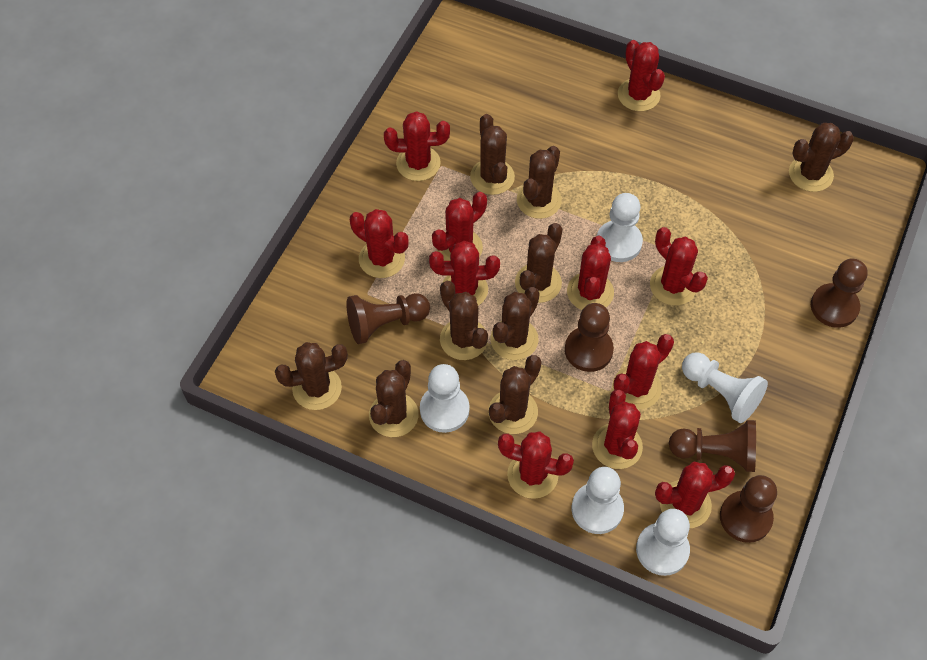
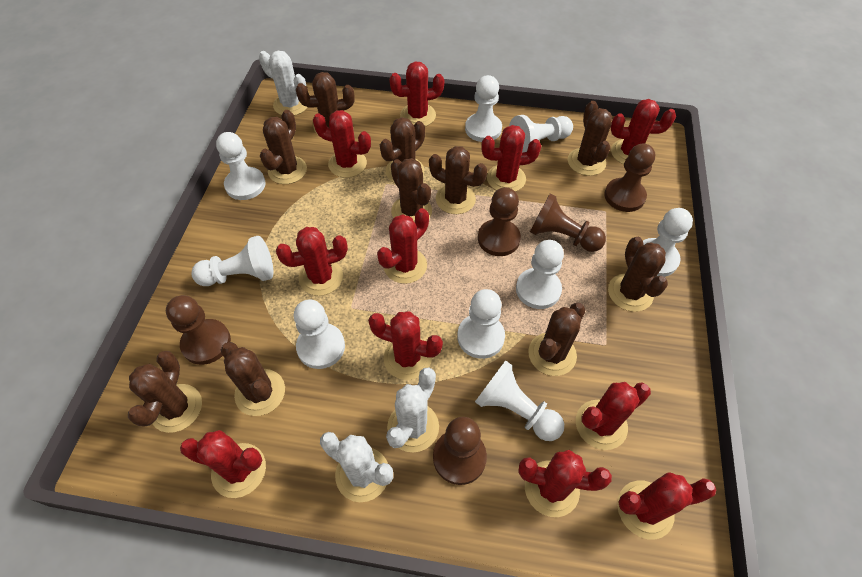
brown cactus: 9 -> 10
white cactus: 0 -> 3
white pawn: 5 -> 9

